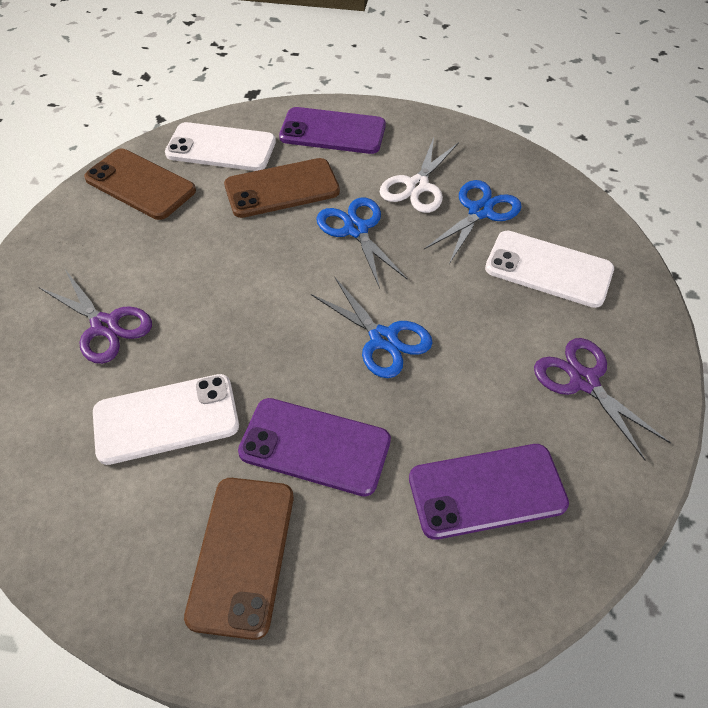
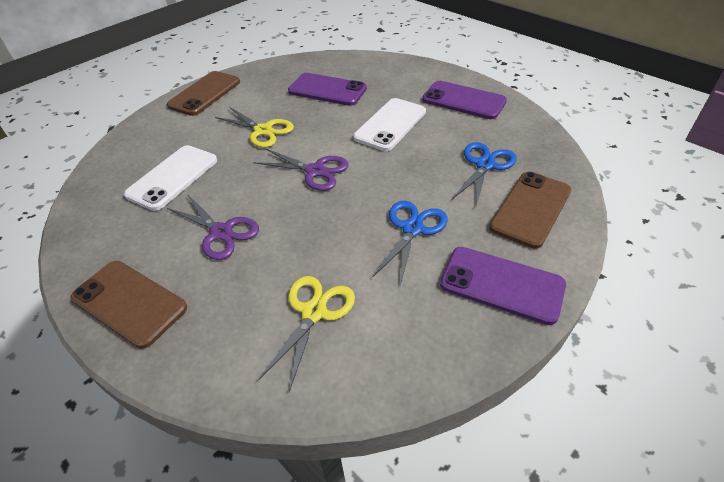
blue scissors: 3 -> 2
white phone: 3 -> 2
white scissors: 1 -> 0
yellow scissors: 0 -> 2

